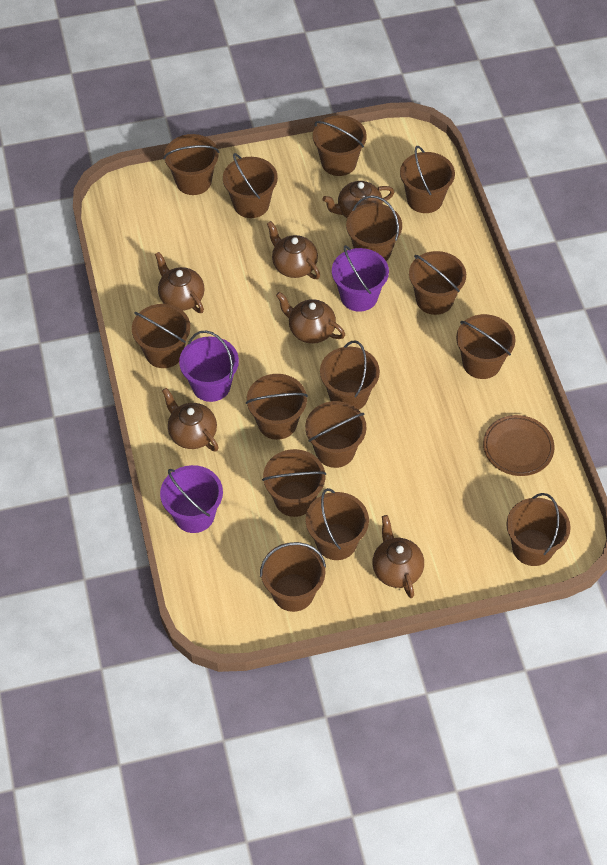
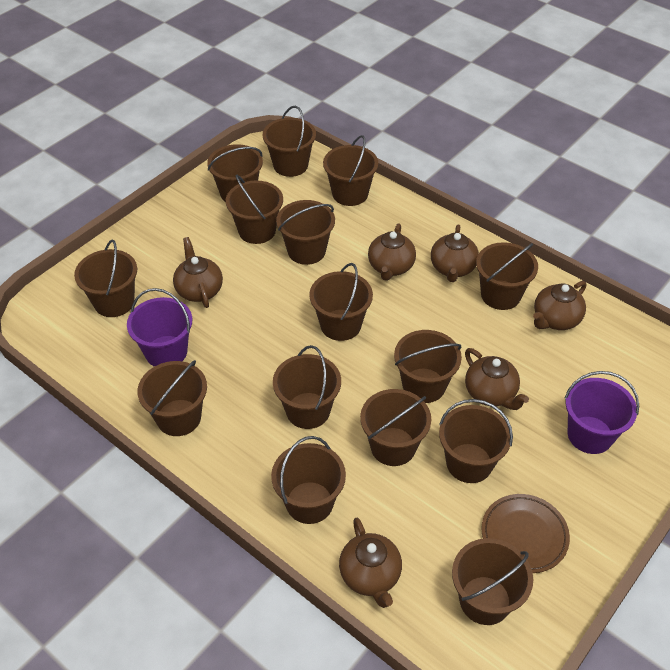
purple bucket: 3 -> 2

